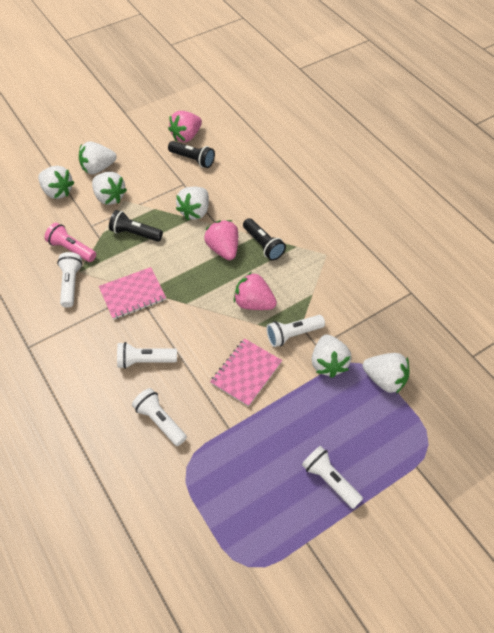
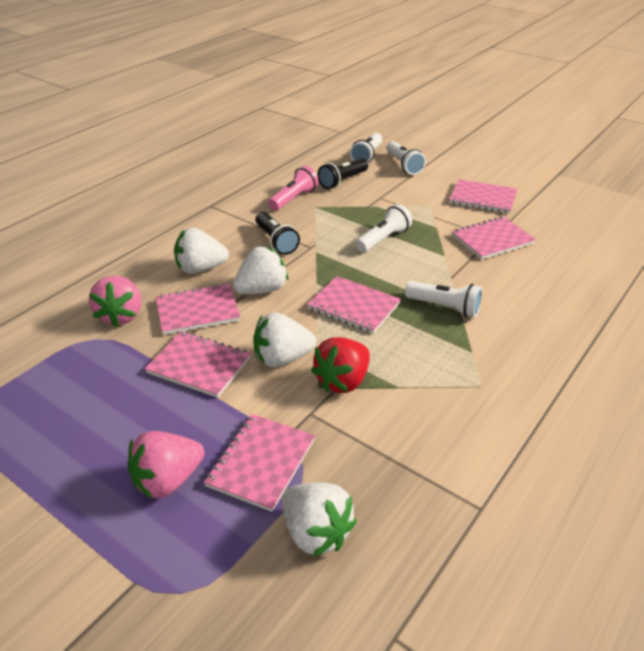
black flashlight: 3 -> 2
pink notebook: 2 -> 6
pink strawberry: 3 -> 2
red strawberry: 0 -> 1
white flashlight: 5 -> 4
white strawberry: 6 -> 4

